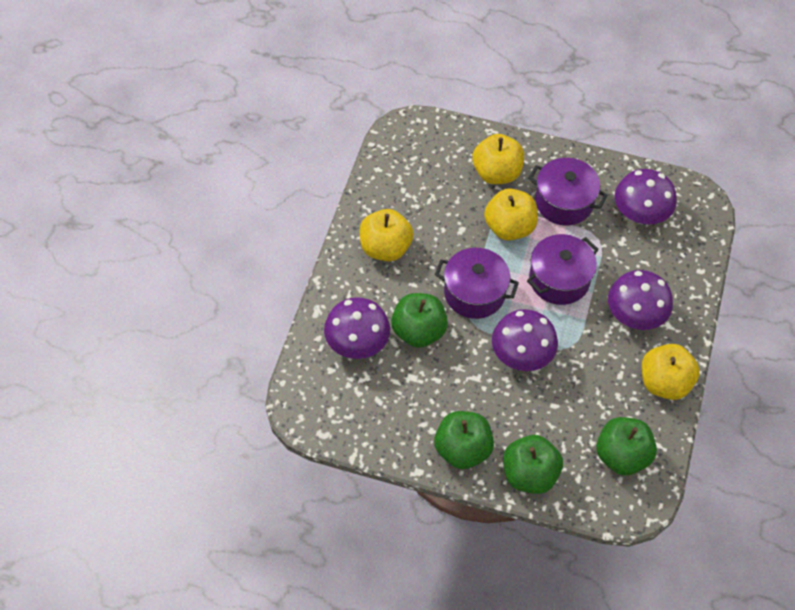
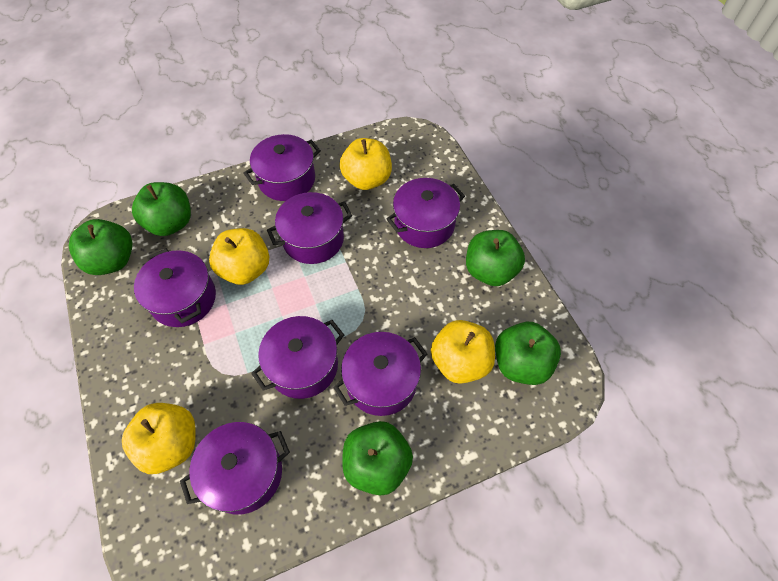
green apple: 4 -> 5
purple mushroom: 4 -> 0
purple pot: 3 -> 7

